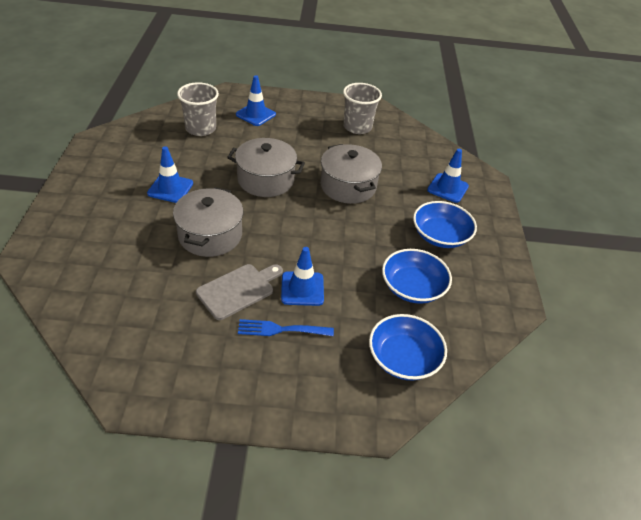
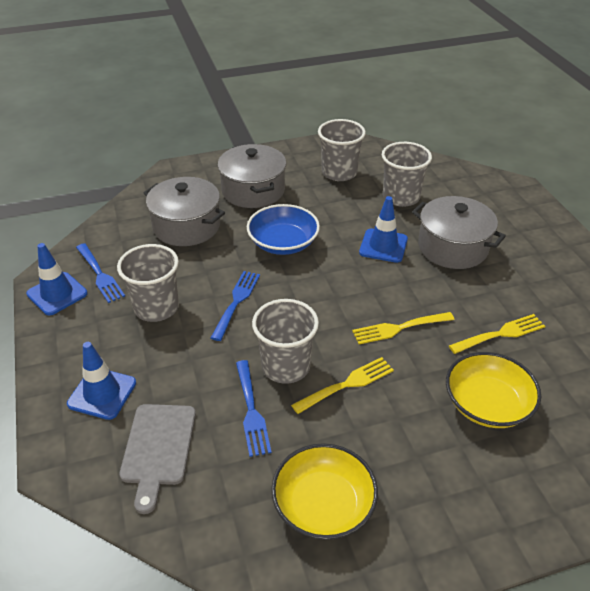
blue bowl: 3 -> 1
blue fork: 1 -> 3
blue traffic cone: 4 -> 3
grey cup: 2 -> 4
yellow bowl: 0 -> 2
yellow fork: 0 -> 3

